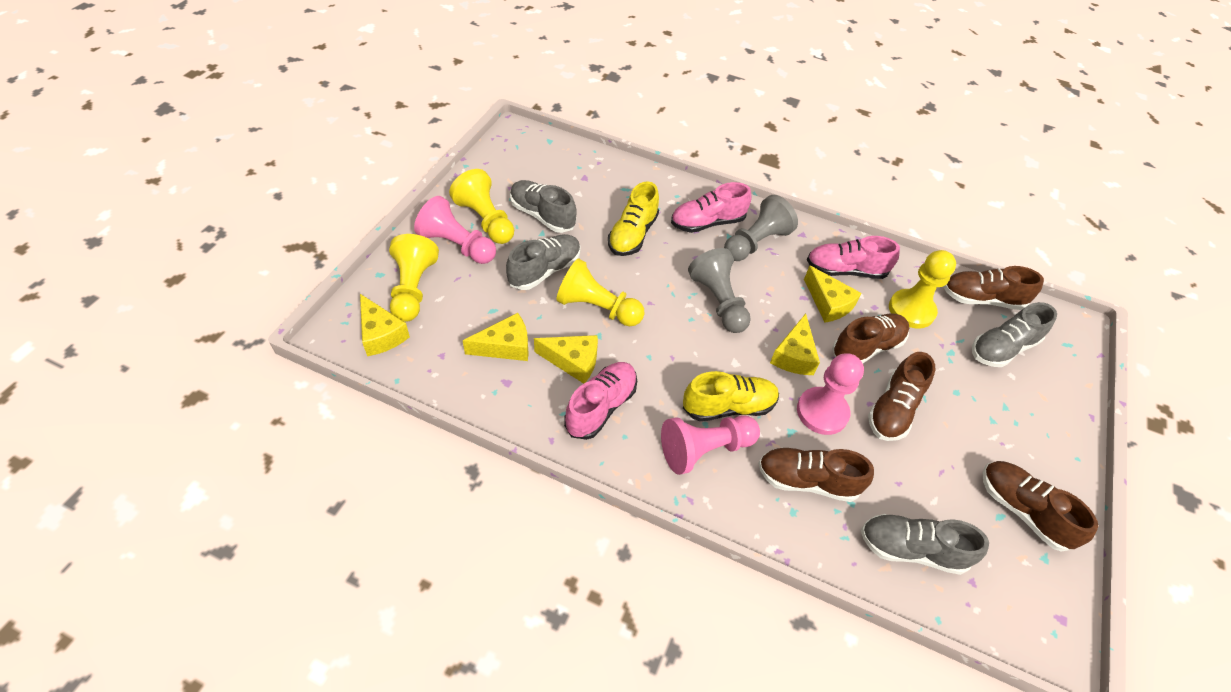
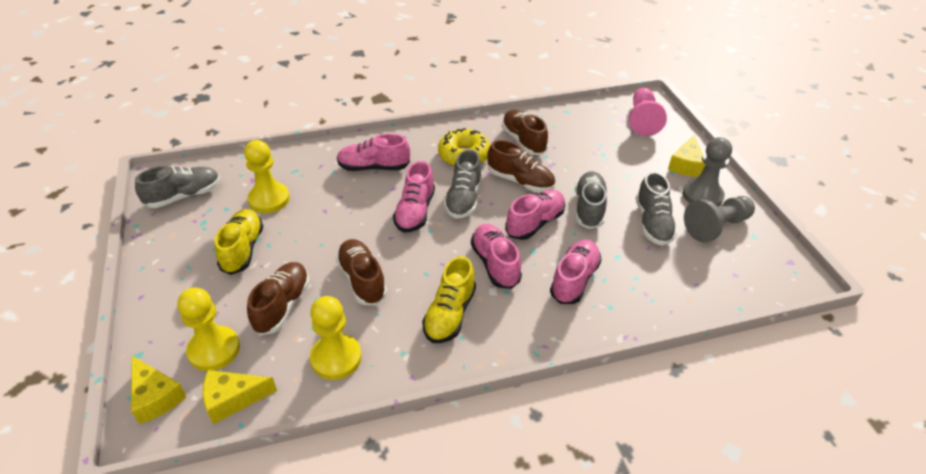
brown shoe: 5 -> 4
pink pawn: 3 -> 1
pink shoe: 3 -> 5
yellow cheese: 5 -> 3
yellow donut: 0 -> 1
yellow pawn: 4 -> 3

